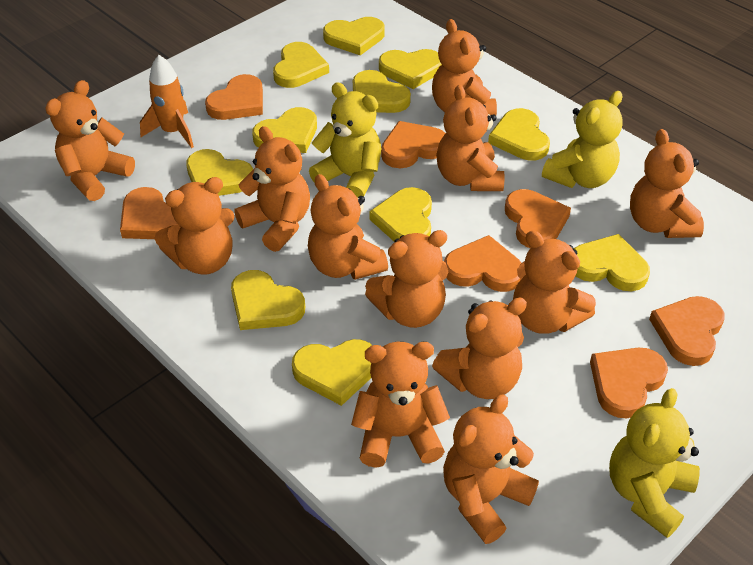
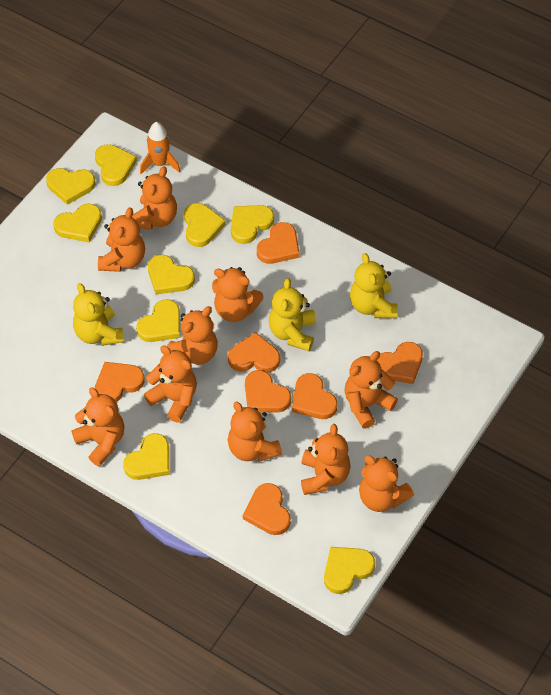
orange teddy bear: 12 -> 10
yellow heart: 11 -> 9

